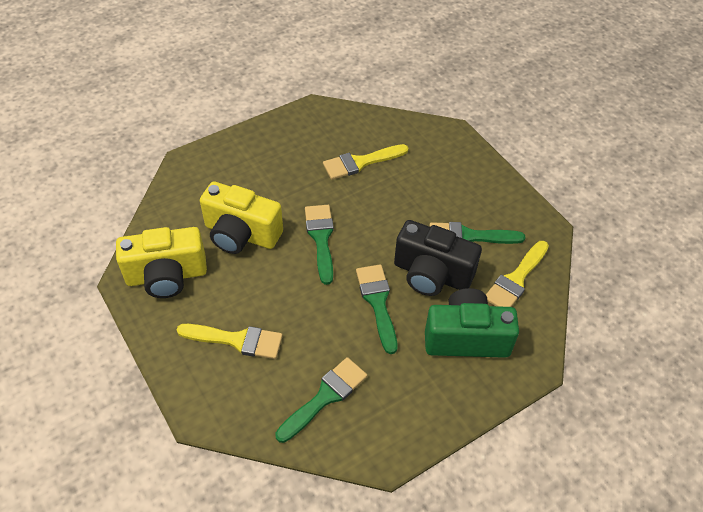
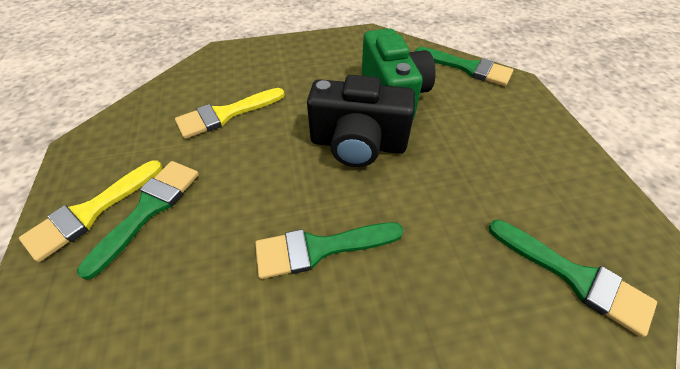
yellow brush: 3 -> 2
yellow camera: 2 -> 0

